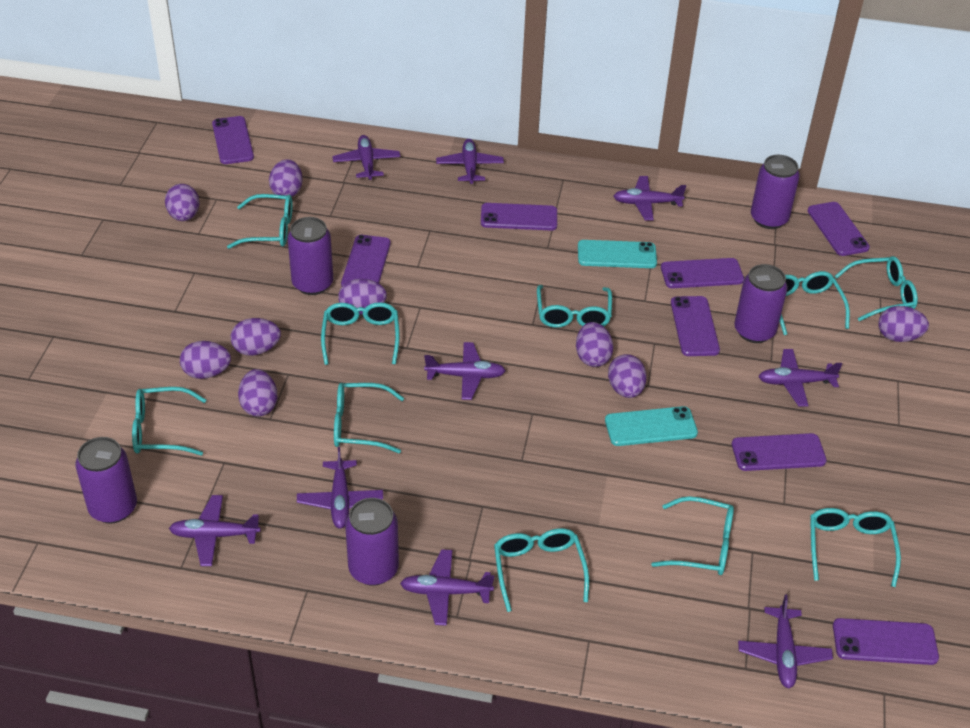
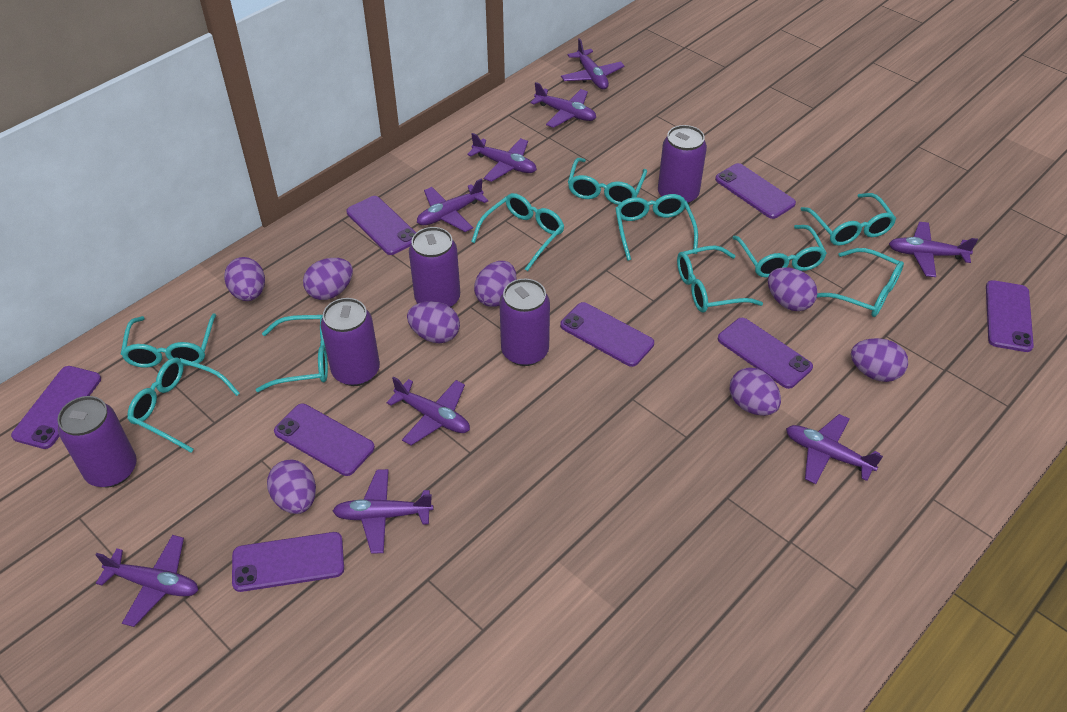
purple egg: 9 -> 8
turquoise phone: 2 -> 0

